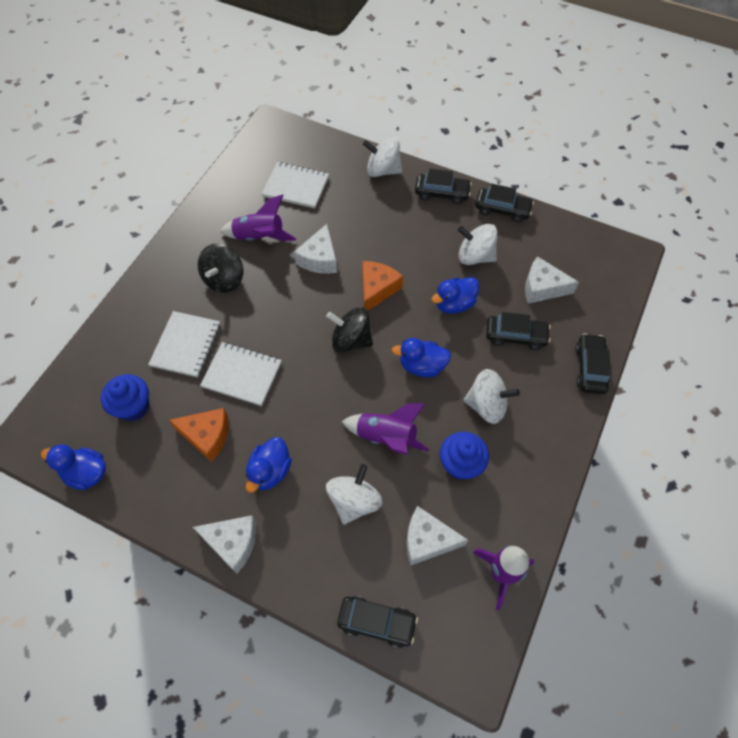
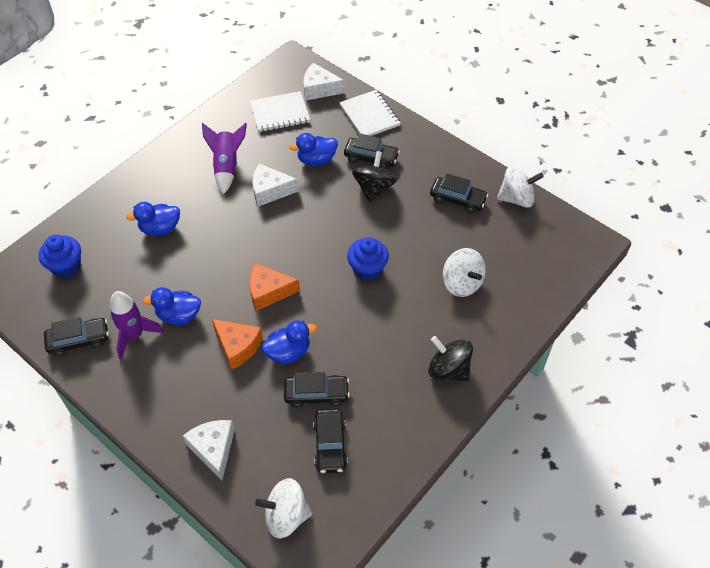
purple rocket: 3 -> 2
white cheese: 4 -> 3
white notebook: 3 -> 2
white spinning top: 4 -> 3

